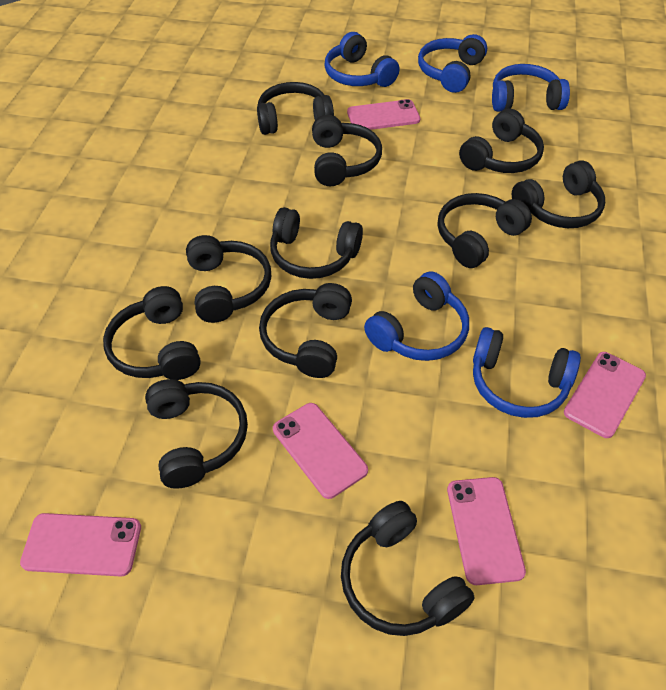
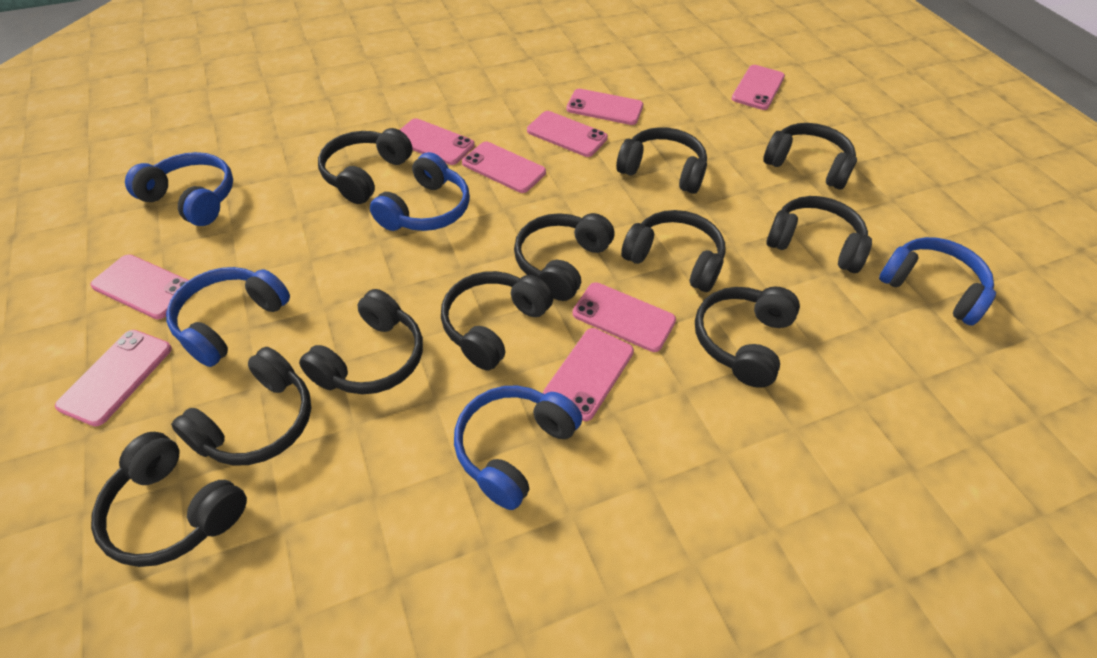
pink phone: 5 -> 9

